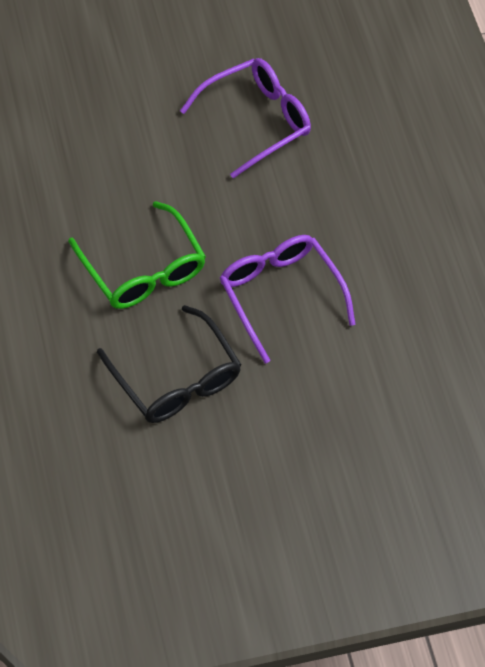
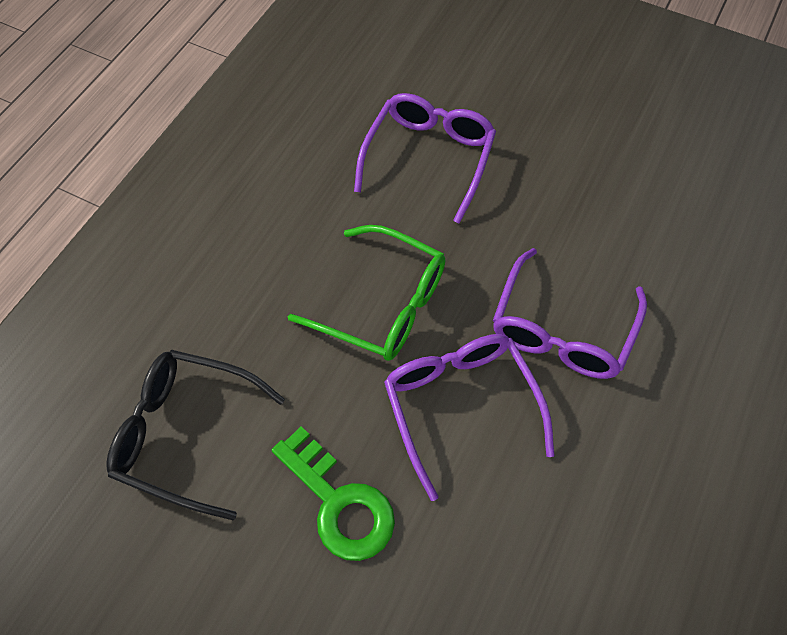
green key: 0 -> 1
purple glasses: 2 -> 3

